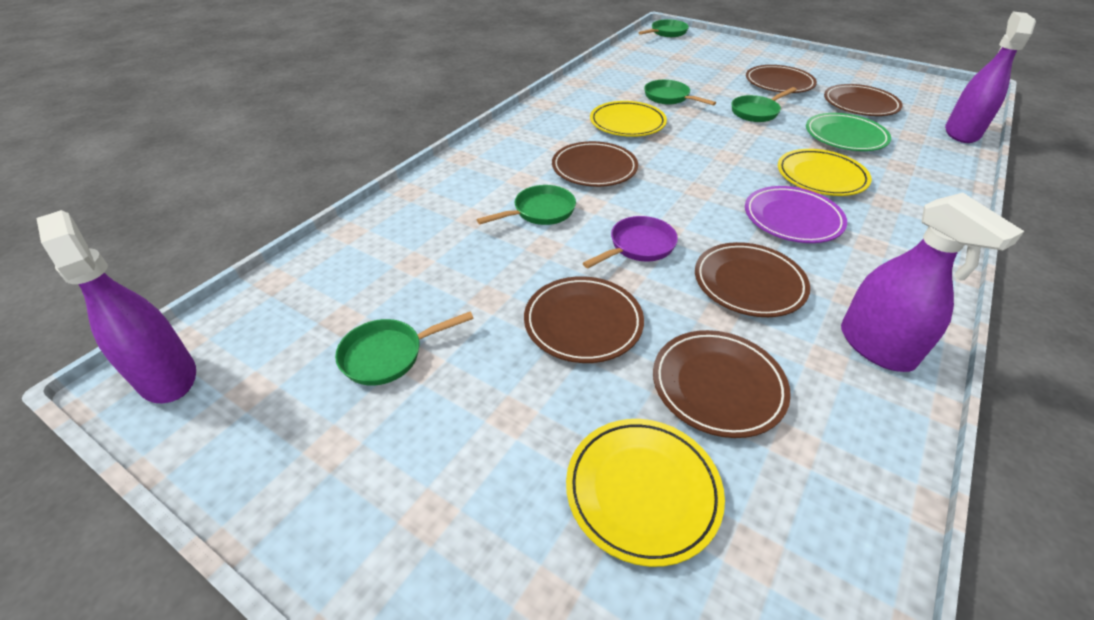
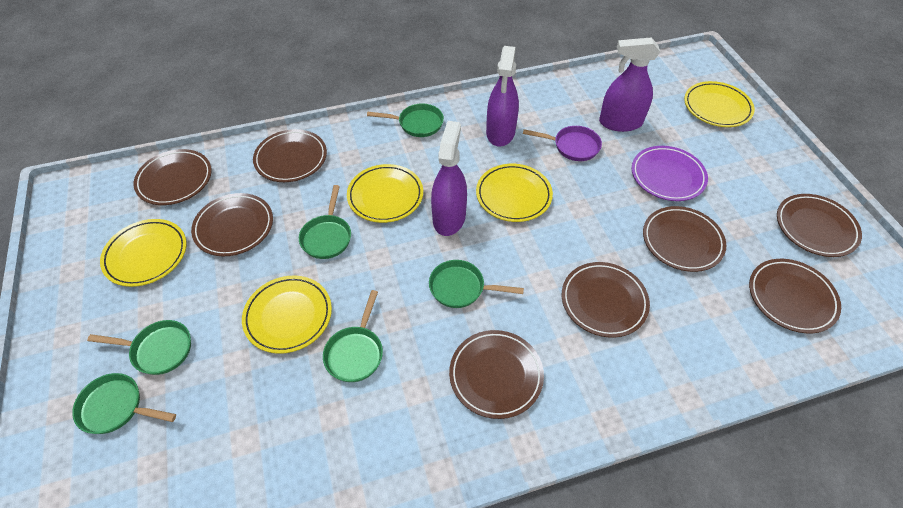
brown plate: 6 -> 8
green pan: 5 -> 6
green plate: 1 -> 0
yellow plate: 3 -> 5

